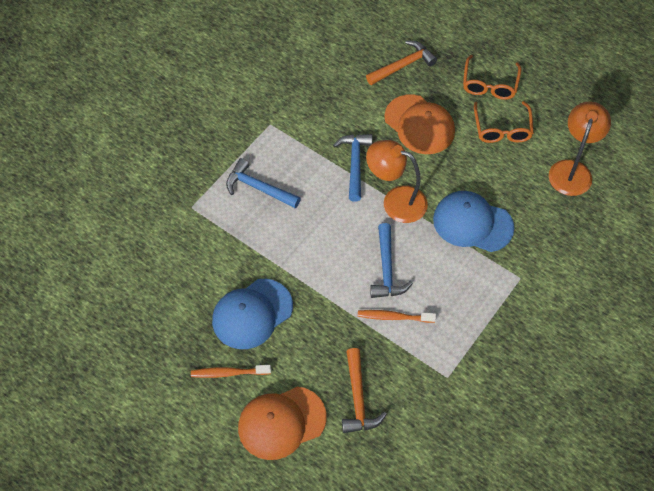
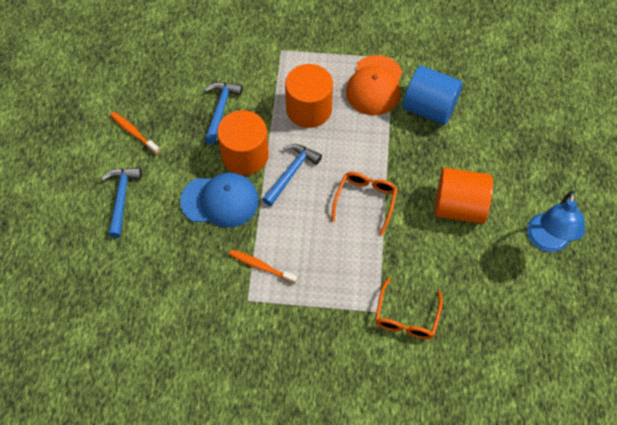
blue cap: 2 -> 1
blue cylinder: 0 -> 1
blue lamp: 0 -> 1
orange cap: 2 -> 1
orange cylinder: 0 -> 3
orange hammer: 2 -> 0
orange lamp: 2 -> 0

